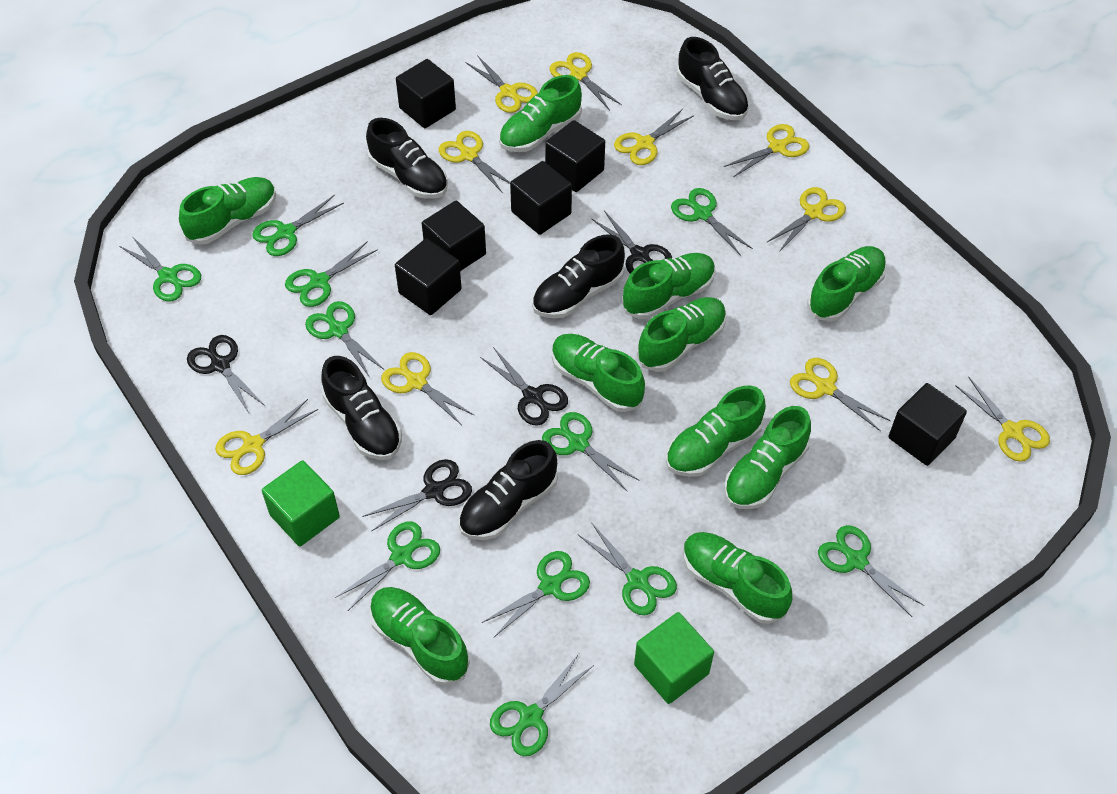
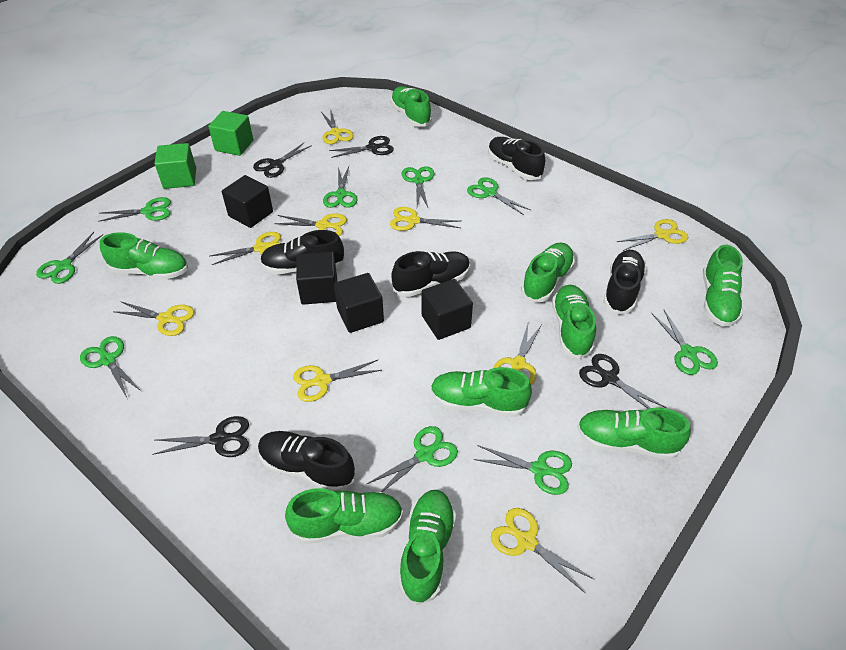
black cube: 6 -> 4
green scissors: 11 -> 9
green shoe: 10 -> 9
yellow scissors: 10 -> 9

